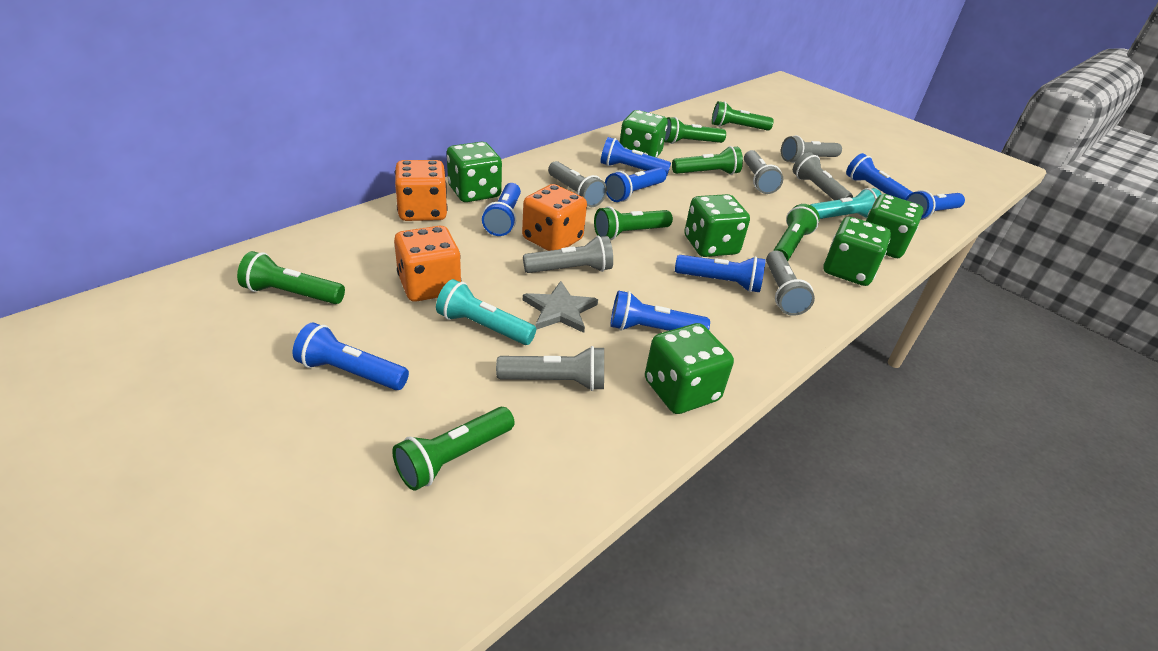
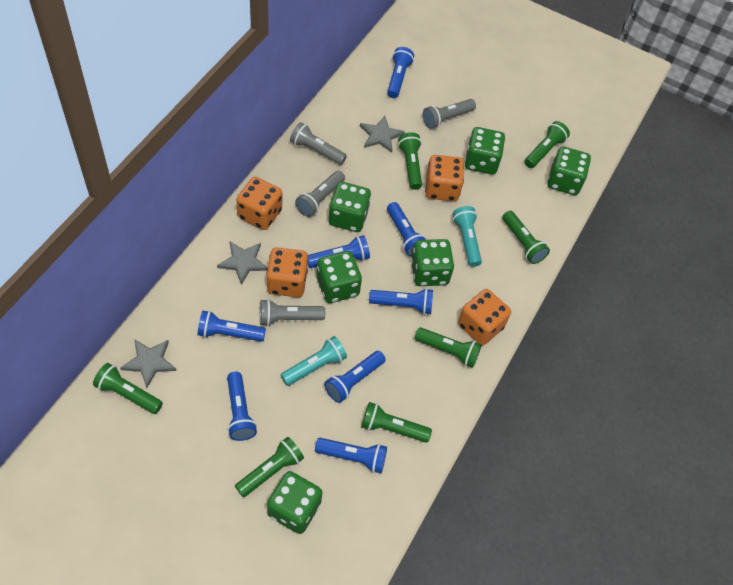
grey flashlight: 7 -> 4
grey star: 1 -> 3
orange dice: 3 -> 4

